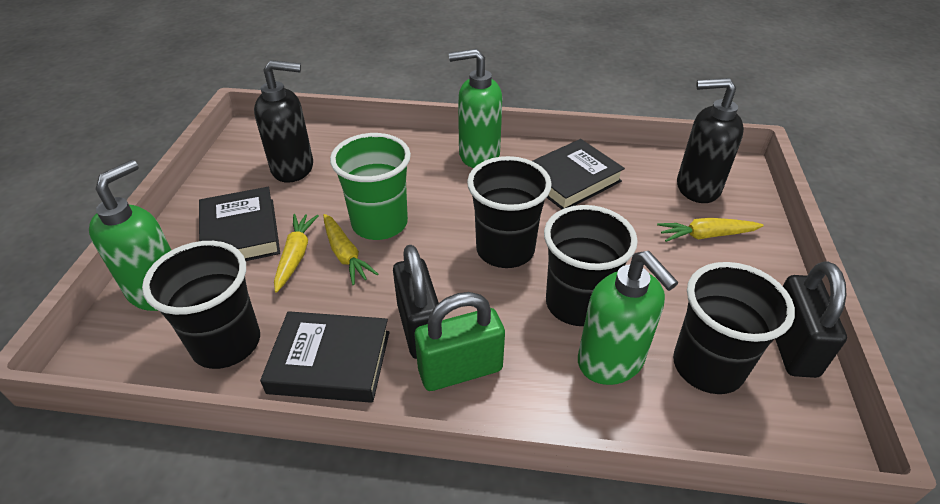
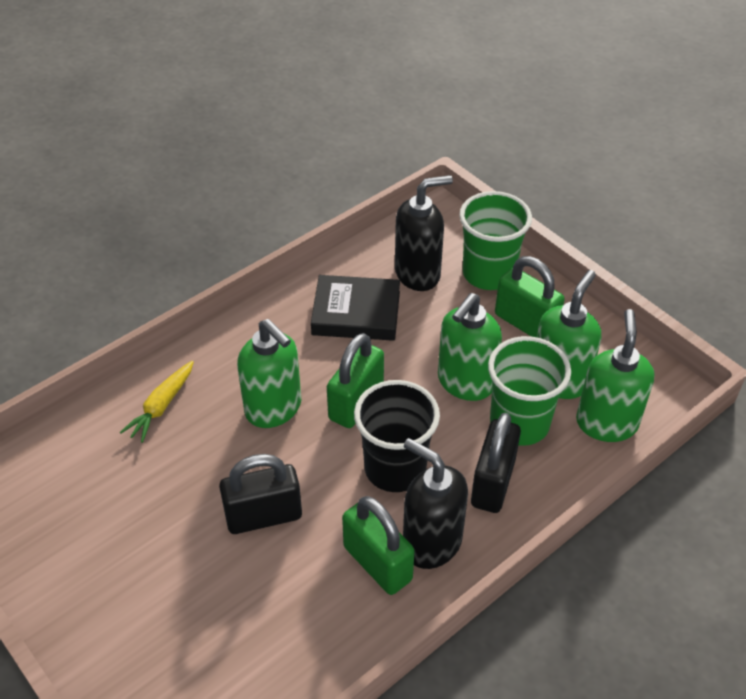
black book: 3 -> 1
black cup: 4 -> 1
green cup: 1 -> 2
green padlock: 1 -> 3
green soap dispenser: 3 -> 4
yellow carrot: 3 -> 1

